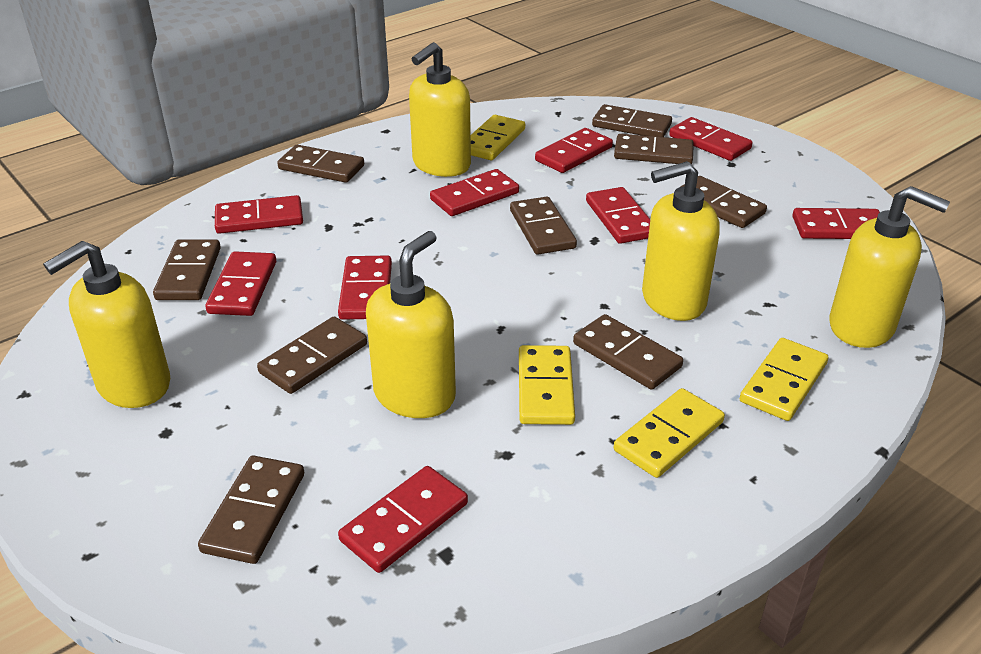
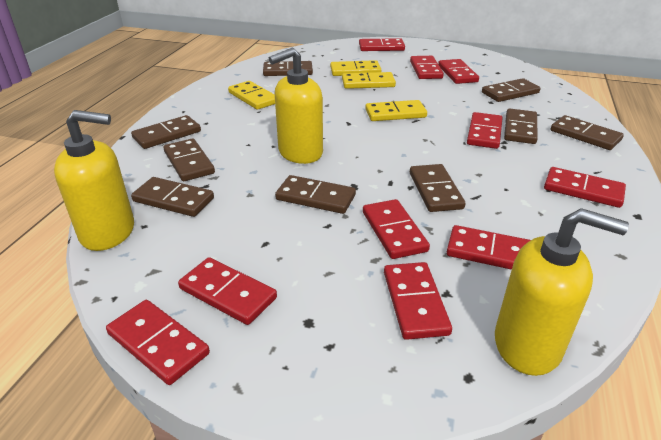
red domino: 9 -> 10
yellow soap dispenser: 5 -> 3

